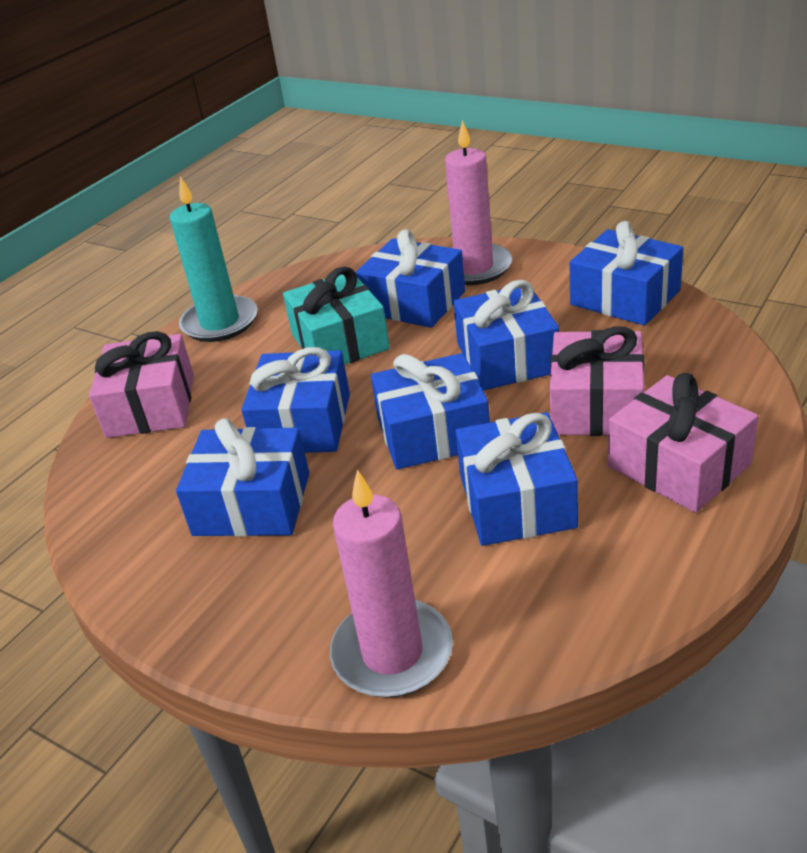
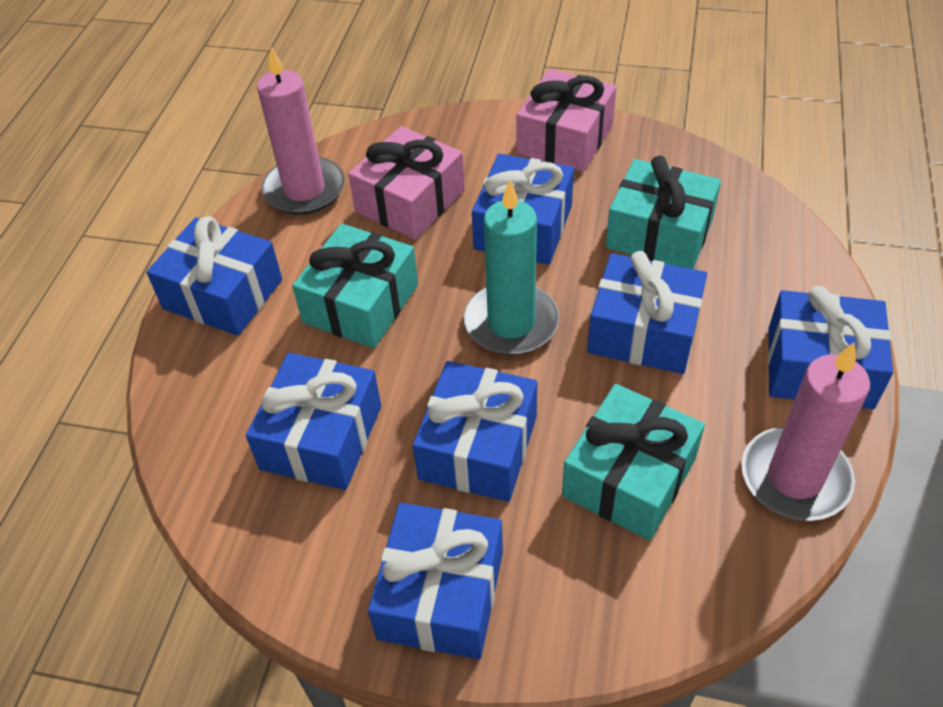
pink gift: 3 -> 2
turquoise gift: 1 -> 3

